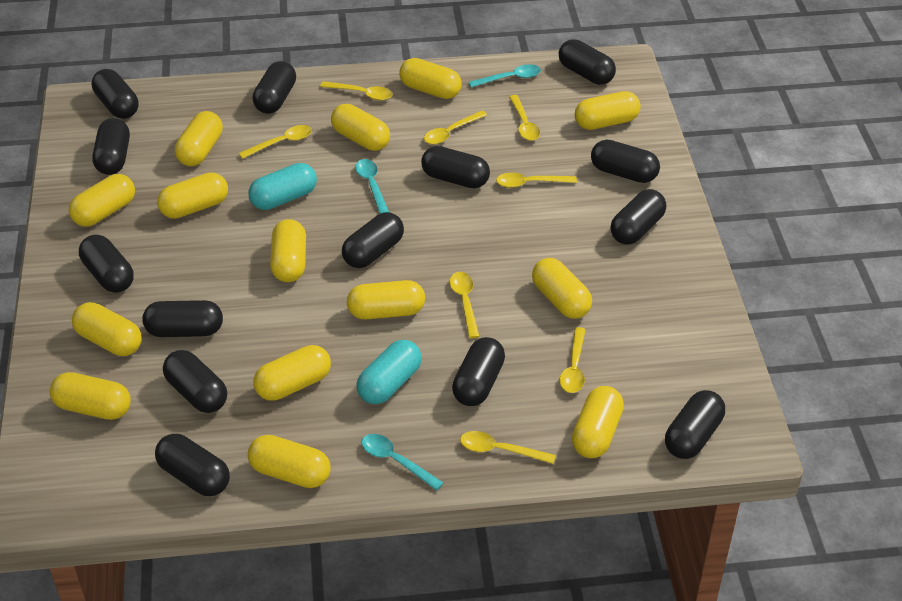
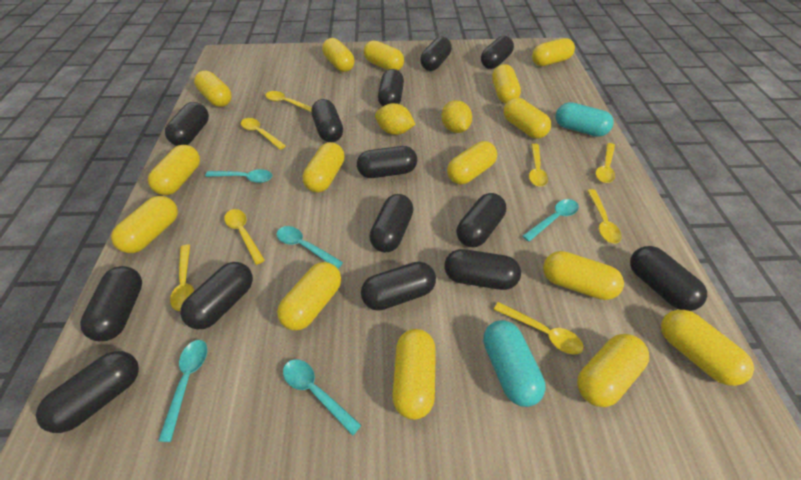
turquoise spoon: 3 -> 5
yellow capsule: 14 -> 15
yellow lemon: 0 -> 2

